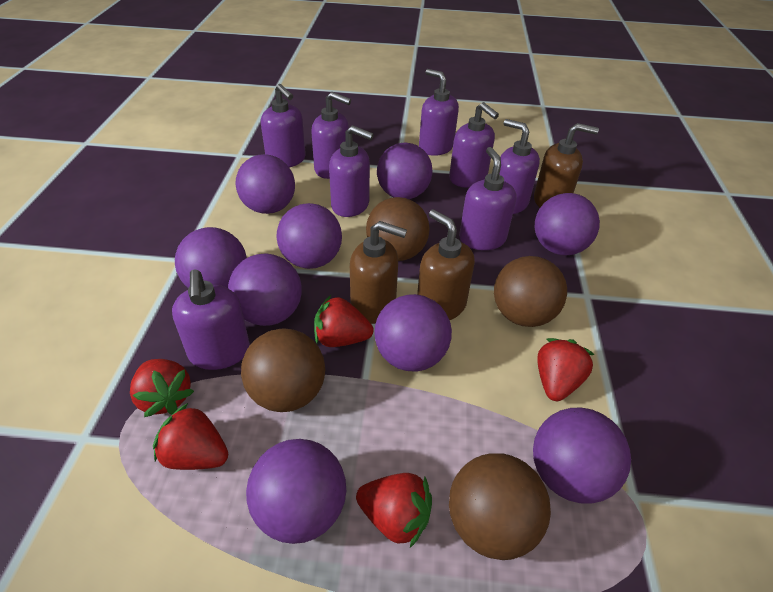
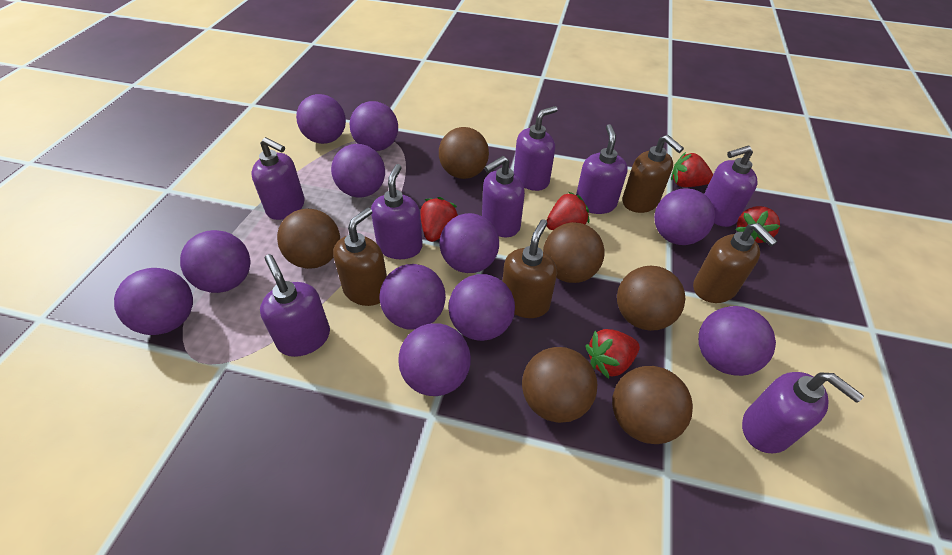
brown ball: 4 -> 6
brown soap dispenser: 3 -> 4
purple ball: 9 -> 11

